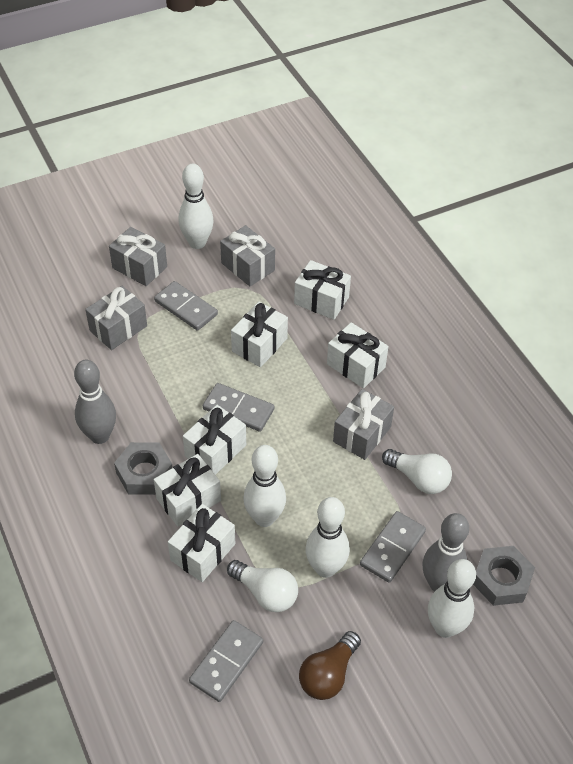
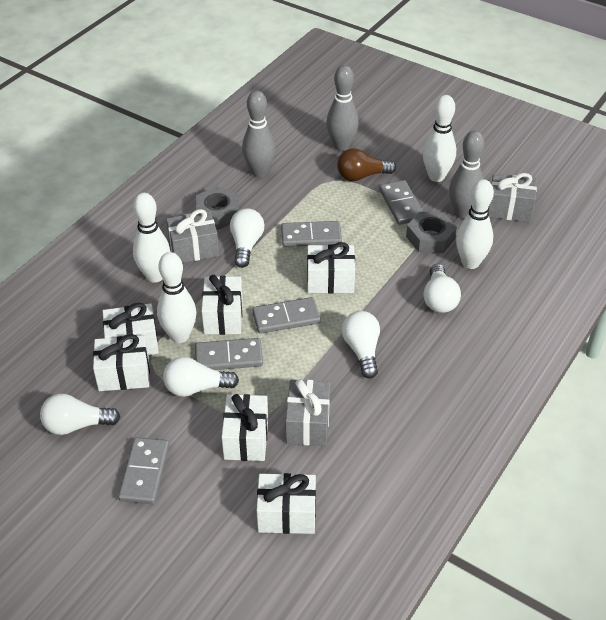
grey bowling pin: 2 -> 3
grey domino: 4 -> 5
grey gift: 4 -> 3
white light bulb: 2 -> 5

